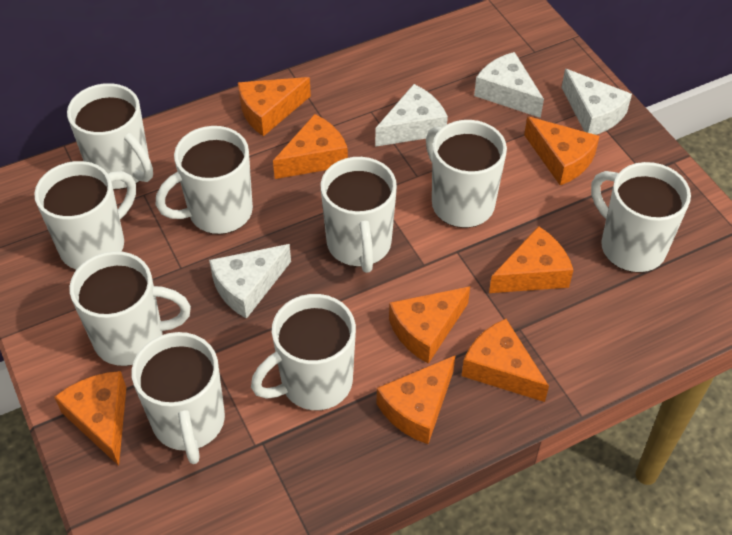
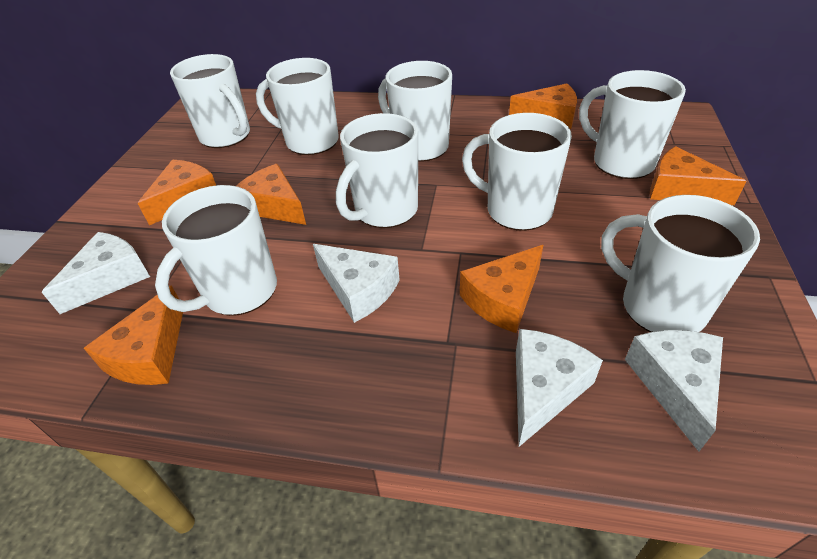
orange cheese: 8 -> 6
white mug: 9 -> 8

